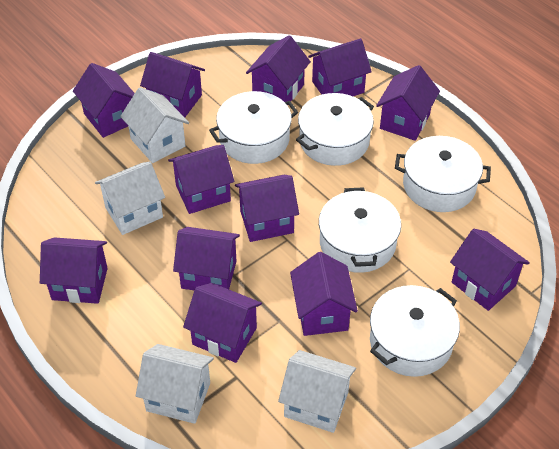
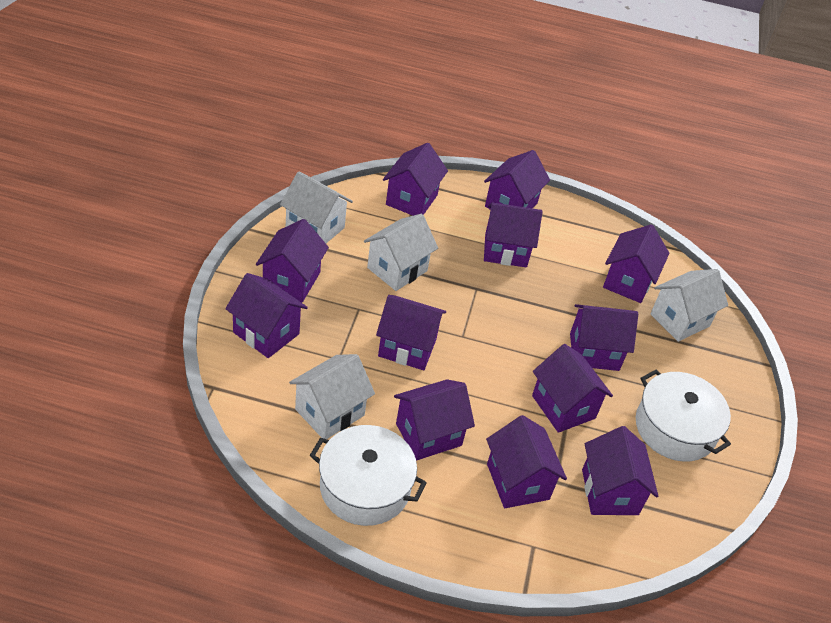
white pot: 5 -> 2

